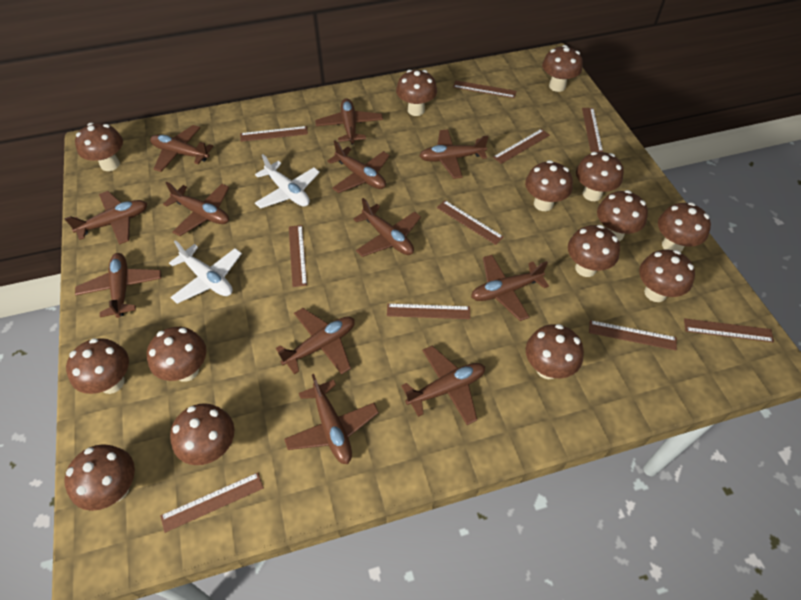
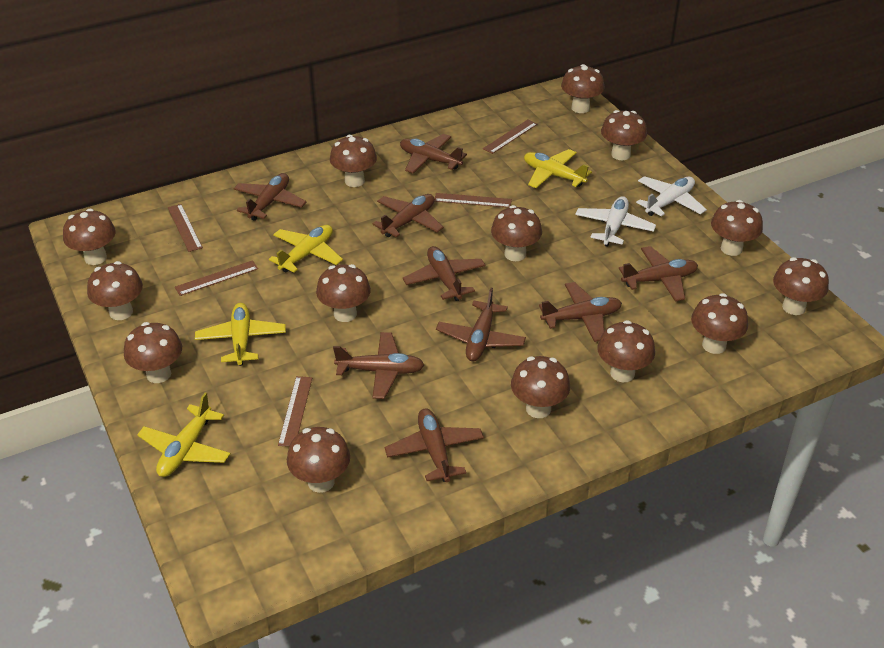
brown plane: 12 -> 9
brown ruler: 10 -> 5
yellow plane: 0 -> 4

